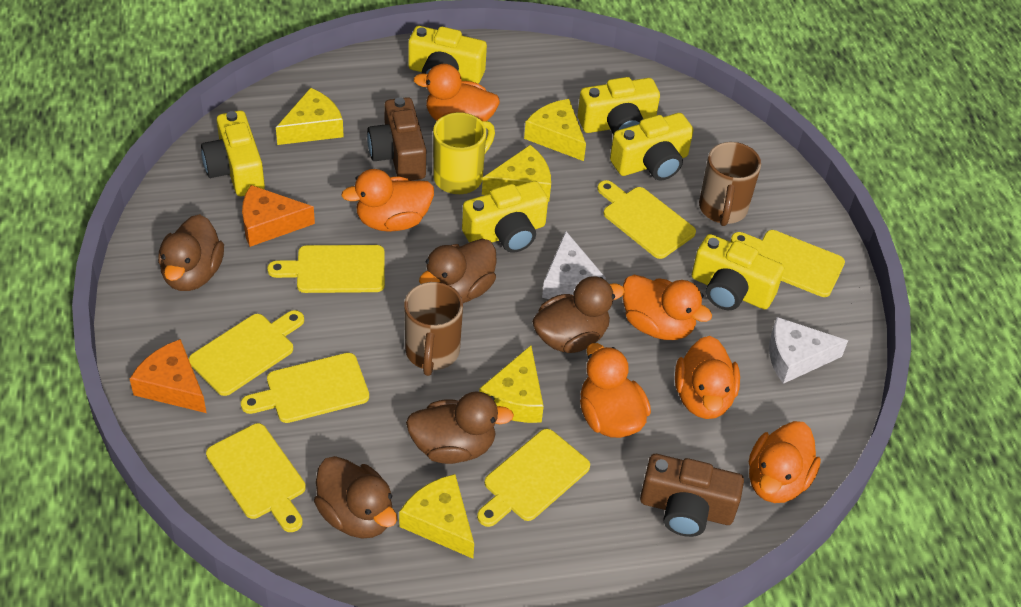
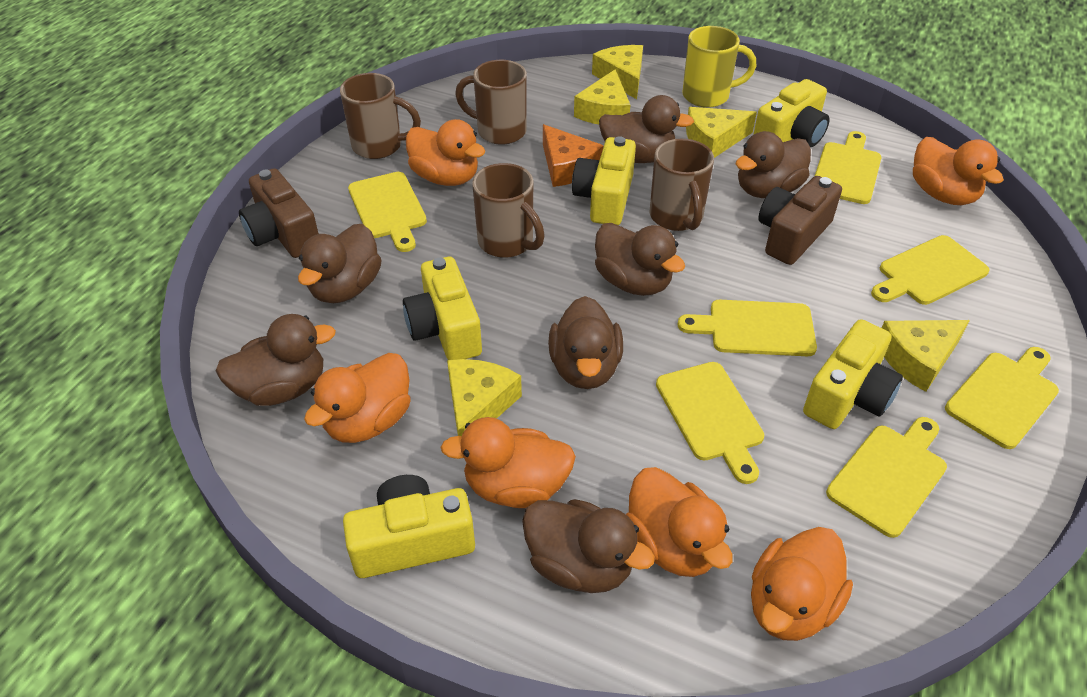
brown duck: 5 -> 7
brown mug: 2 -> 4
orange cheese: 2 -> 1
white cheese: 2 -> 0
yellow camera: 6 -> 5

